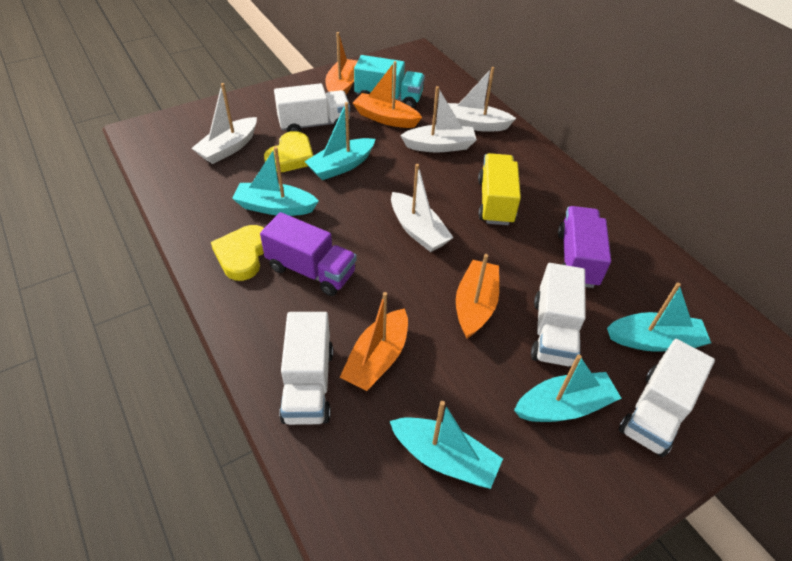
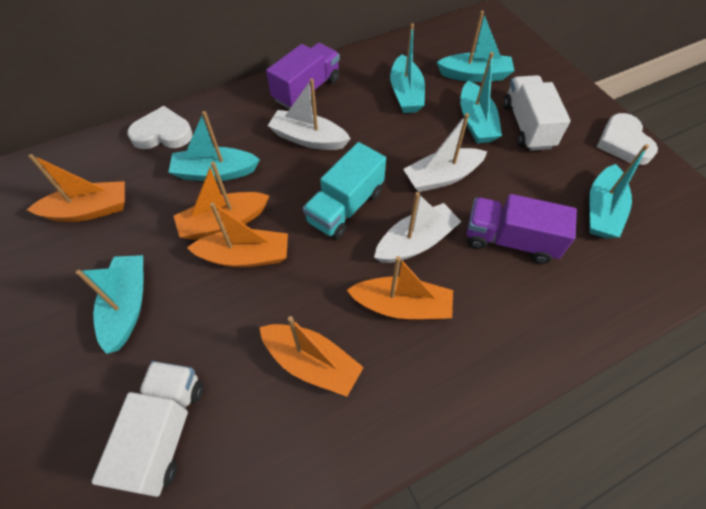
orange boat: 4 -> 5
turquoise boat: 5 -> 6
white boat: 4 -> 3
white heart: 0 -> 2
white truck: 4 -> 2
yellow heart: 2 -> 0
yellow truck: 1 -> 0

